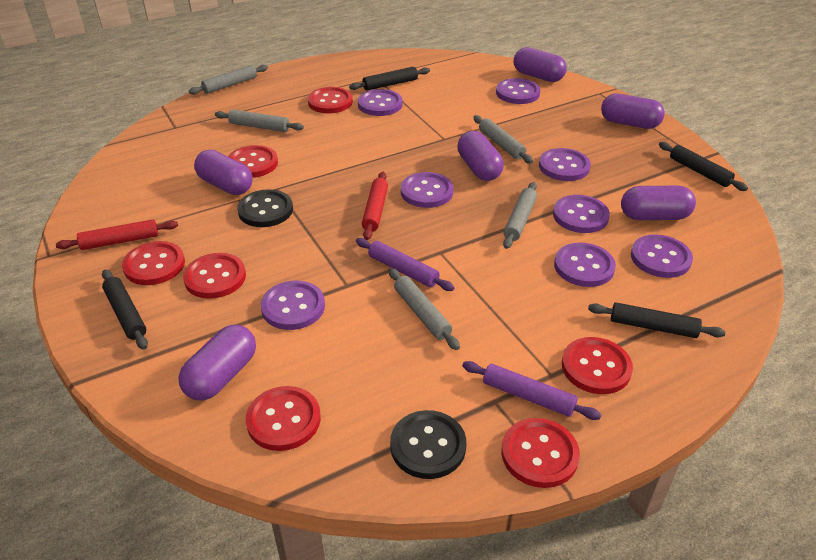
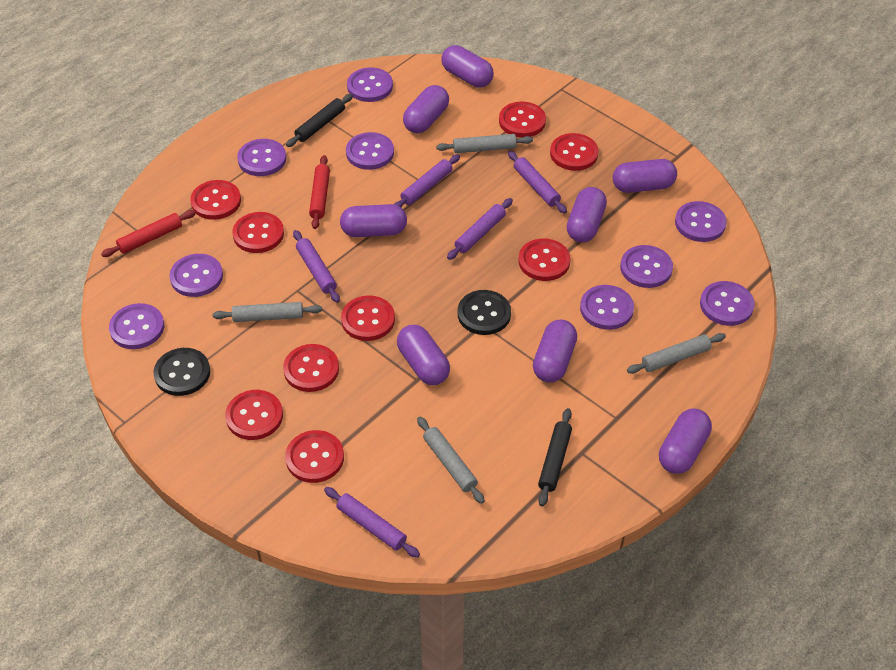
black rolling pin: 4 -> 2
grey rolling pin: 5 -> 4
purple button: 8 -> 9
purple capsule: 6 -> 8
purple rolling pin: 2 -> 5
red button: 7 -> 9

